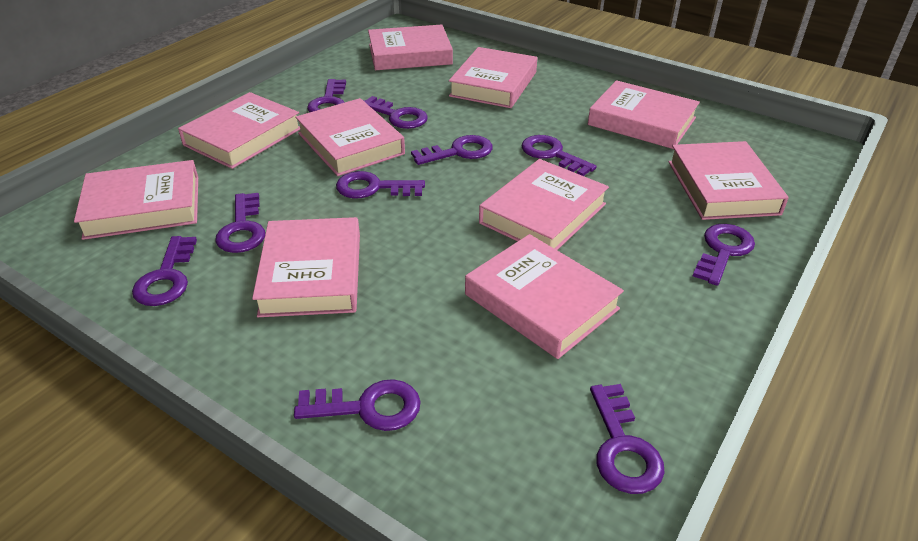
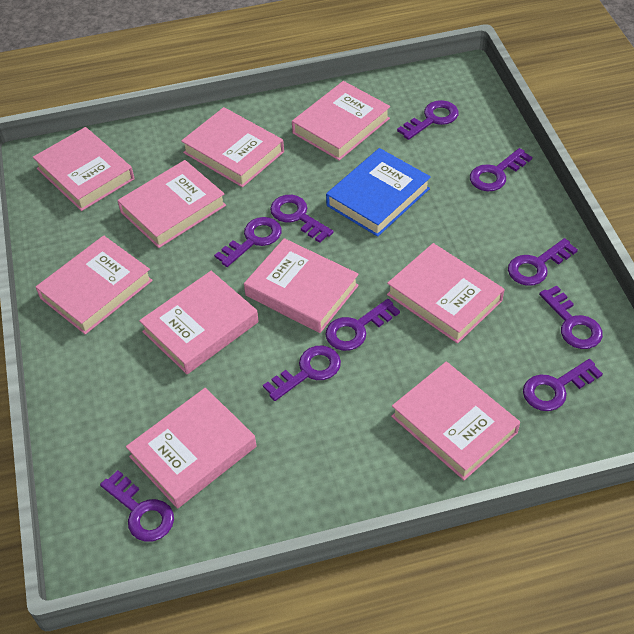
blue book: 0 -> 1

